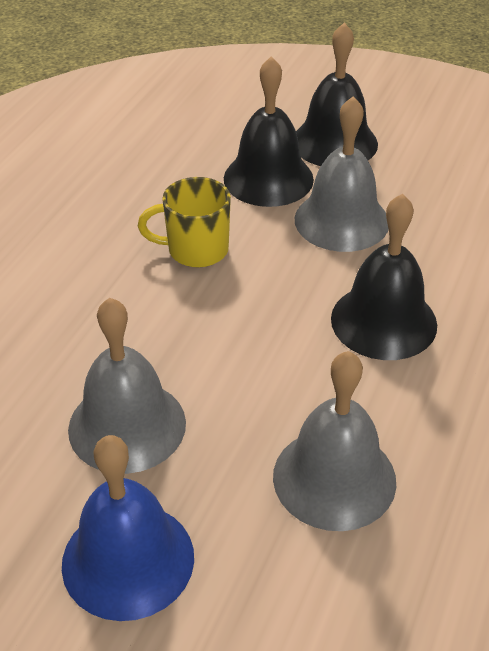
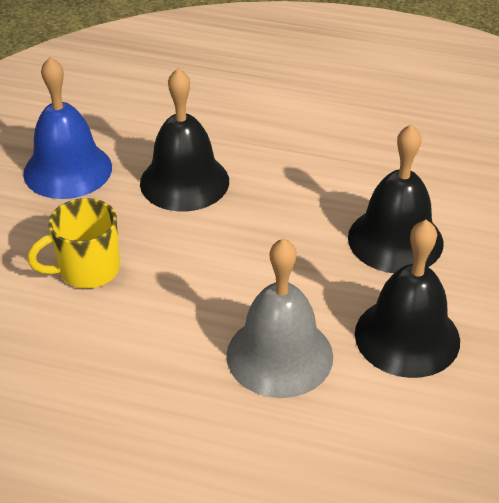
grey bell: 3 -> 1

